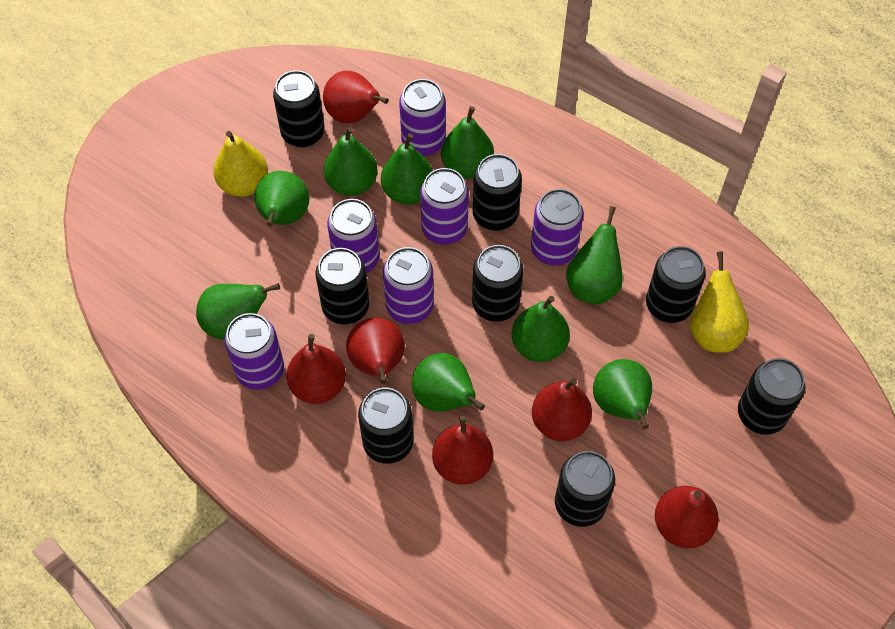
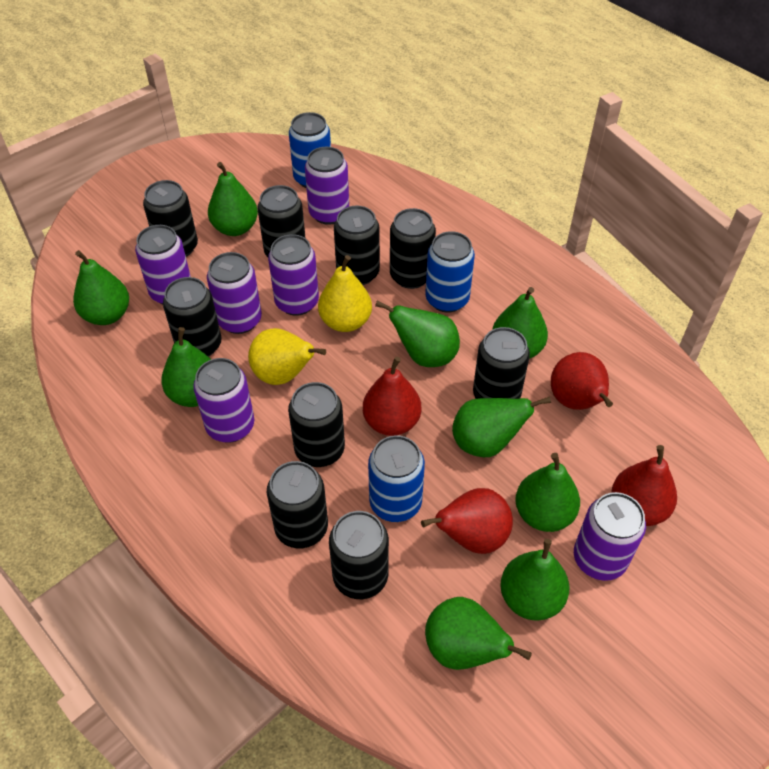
black can: 8 -> 9
blue can: 0 -> 3
red pear: 6 -> 4

